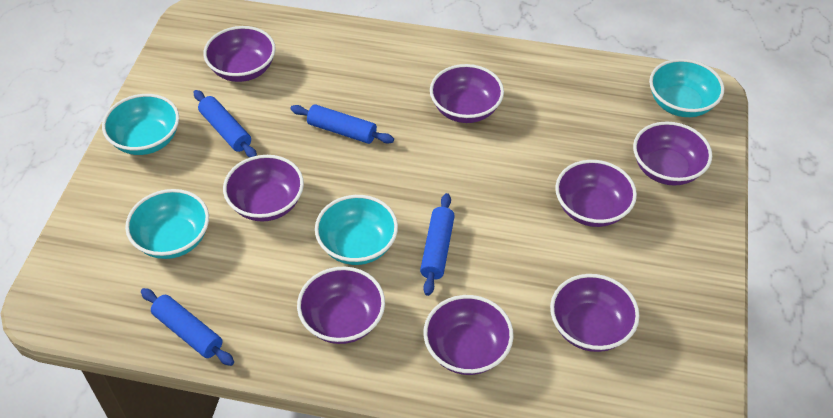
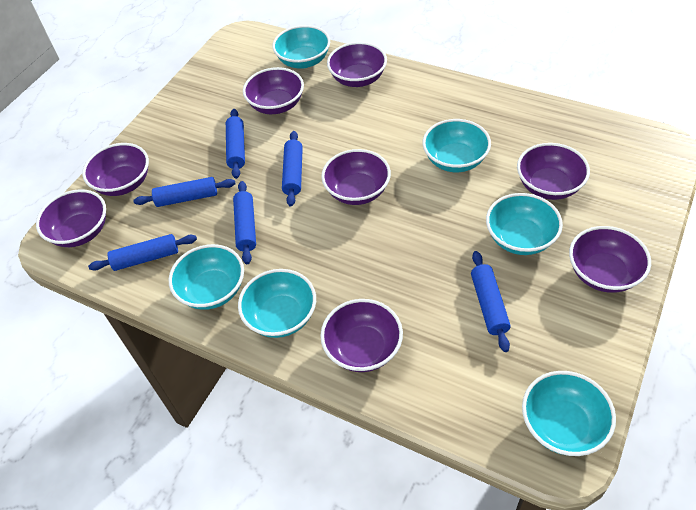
blue rolling pin: 4 -> 6
turquoise bowl: 4 -> 6

